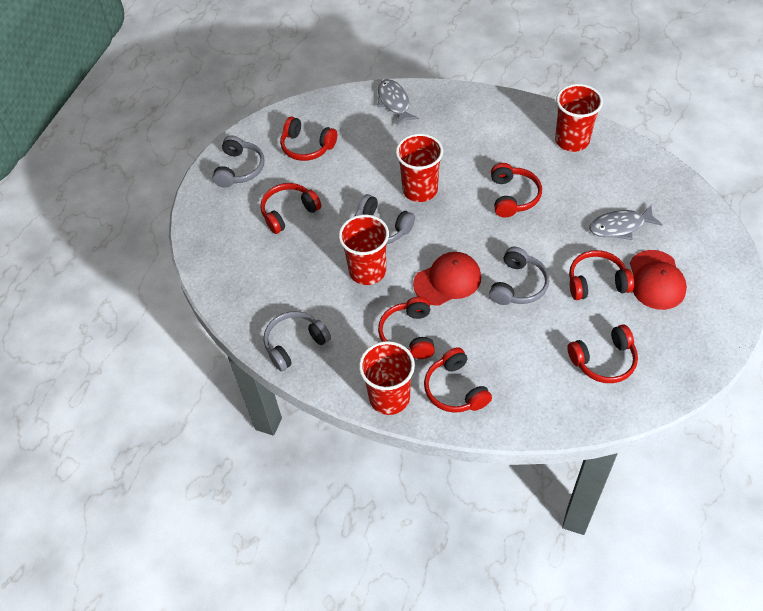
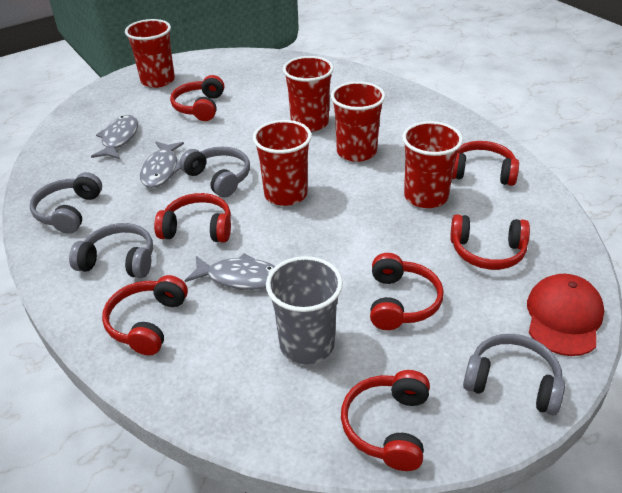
grey cup: 0 -> 1
grey fish: 2 -> 3
red cap: 2 -> 1
red cup: 4 -> 5

